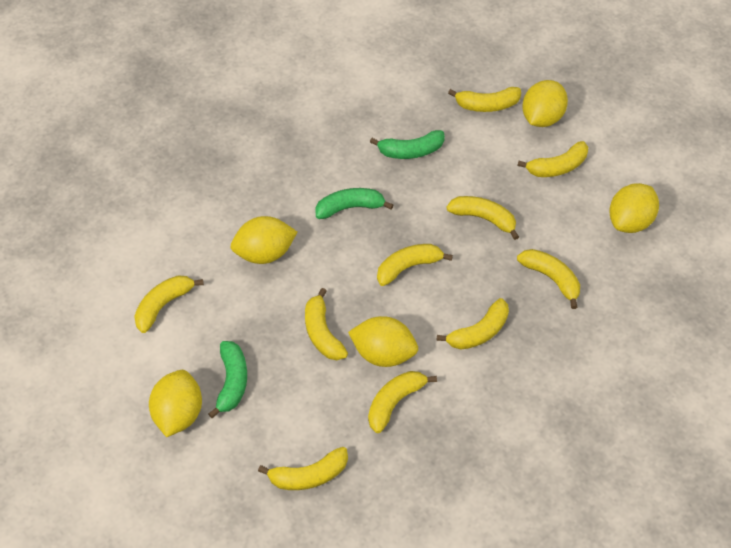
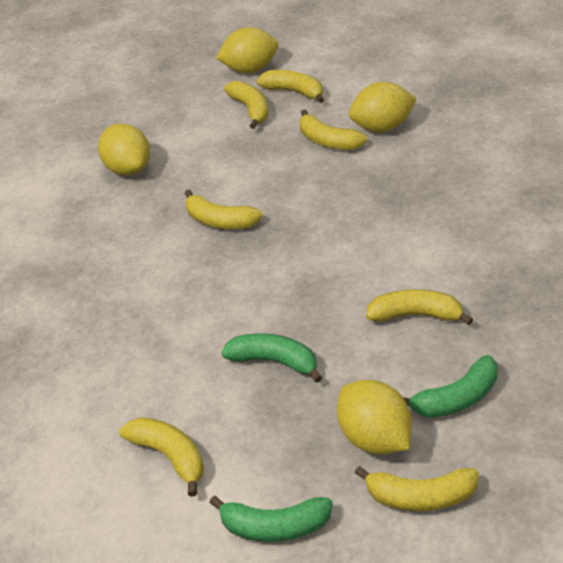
yellow banana: 10 -> 7
yellow lemon: 5 -> 4

